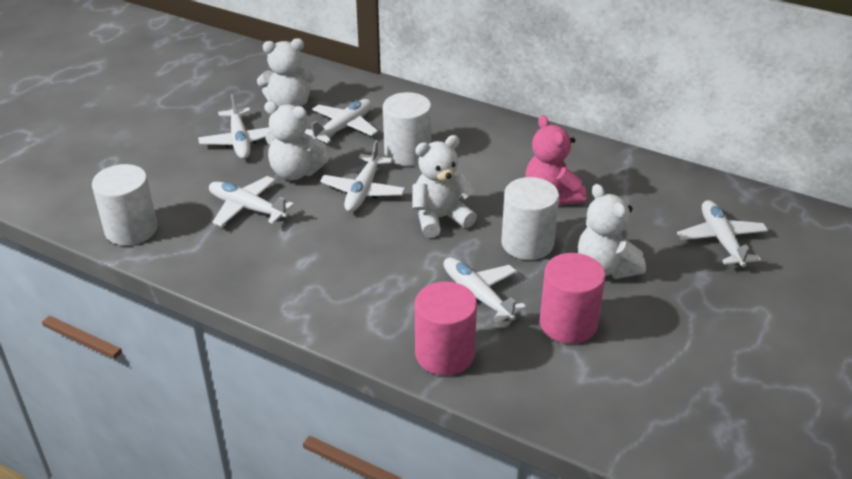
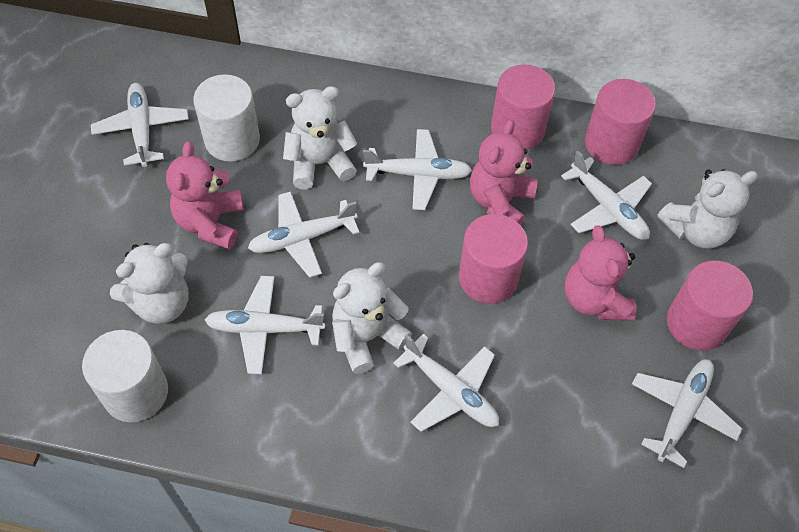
pink cylinder: 2 -> 4
pink teddy bear: 1 -> 3
white cylinder: 3 -> 2
white plane: 6 -> 7

